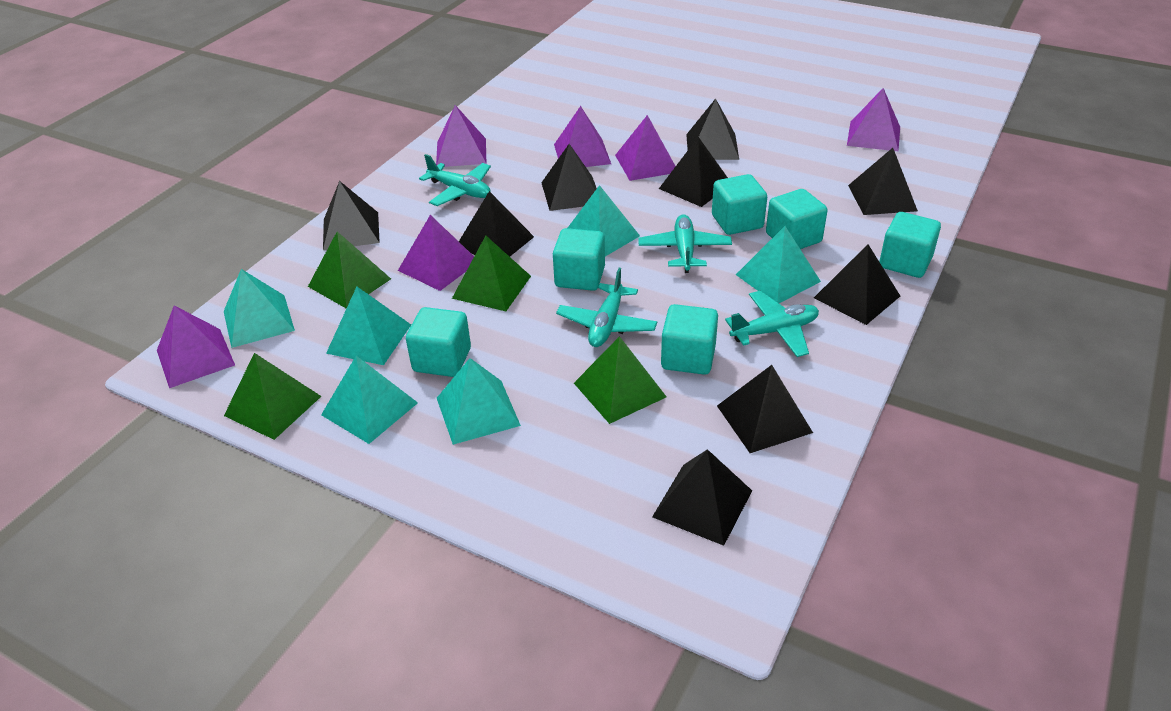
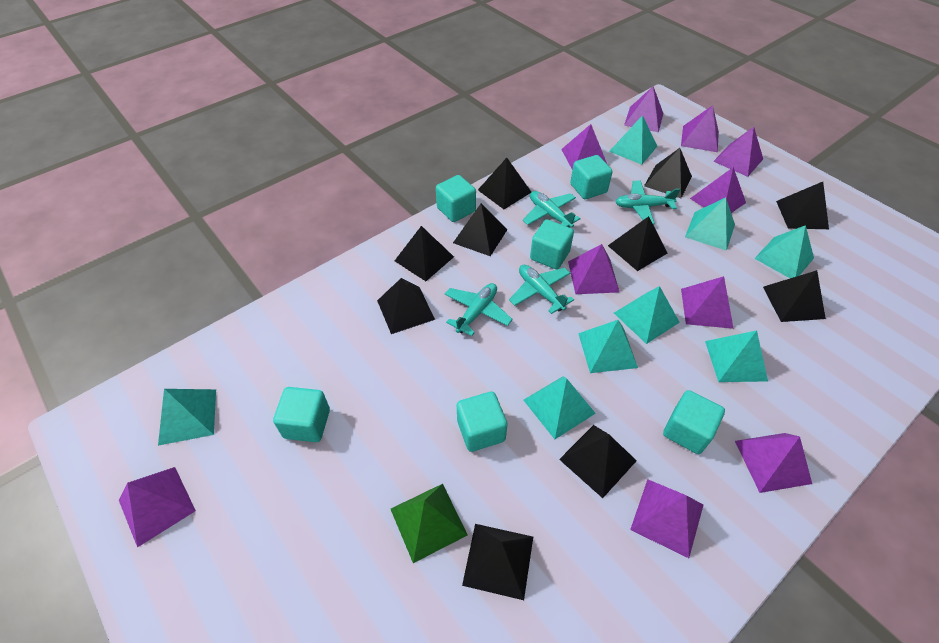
black pyramid: 9 -> 10
green pyramid: 4 -> 1
purple pyramid: 6 -> 10
turquoise pyramid: 6 -> 8

